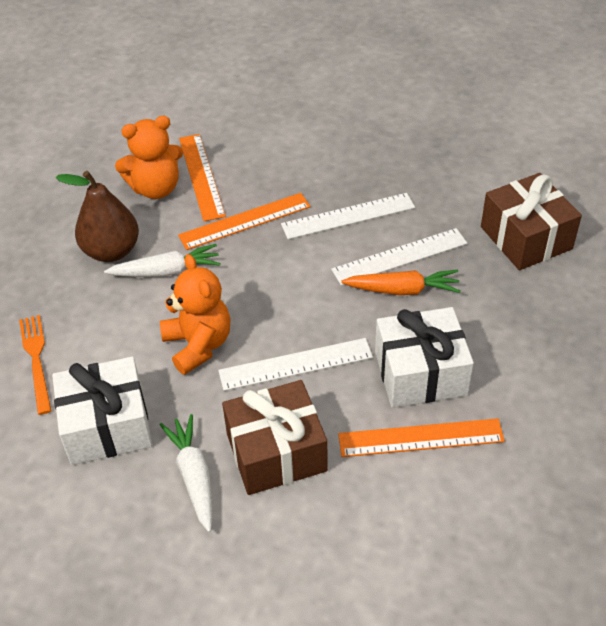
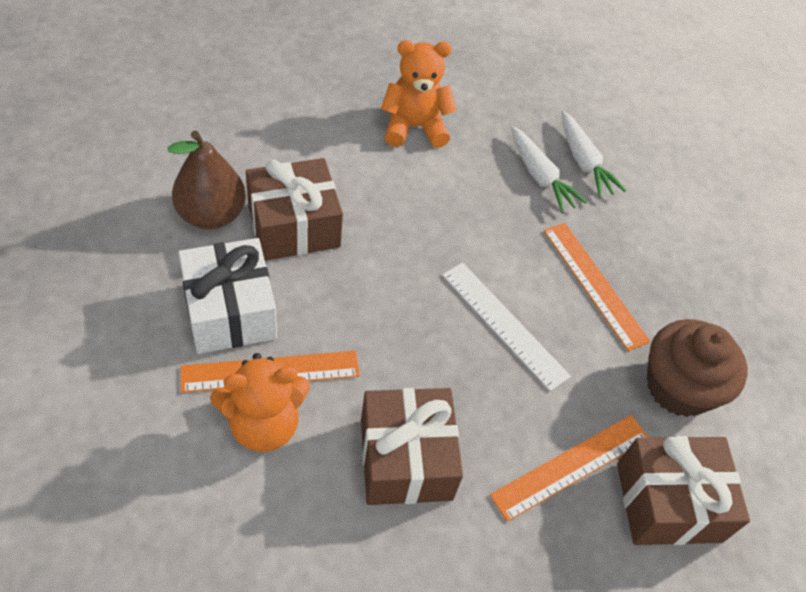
brown cupcake: 0 -> 1
brown gift: 2 -> 3
orange carrot: 1 -> 0
orange fork: 1 -> 0
white gift: 2 -> 1
white ruler: 3 -> 1

